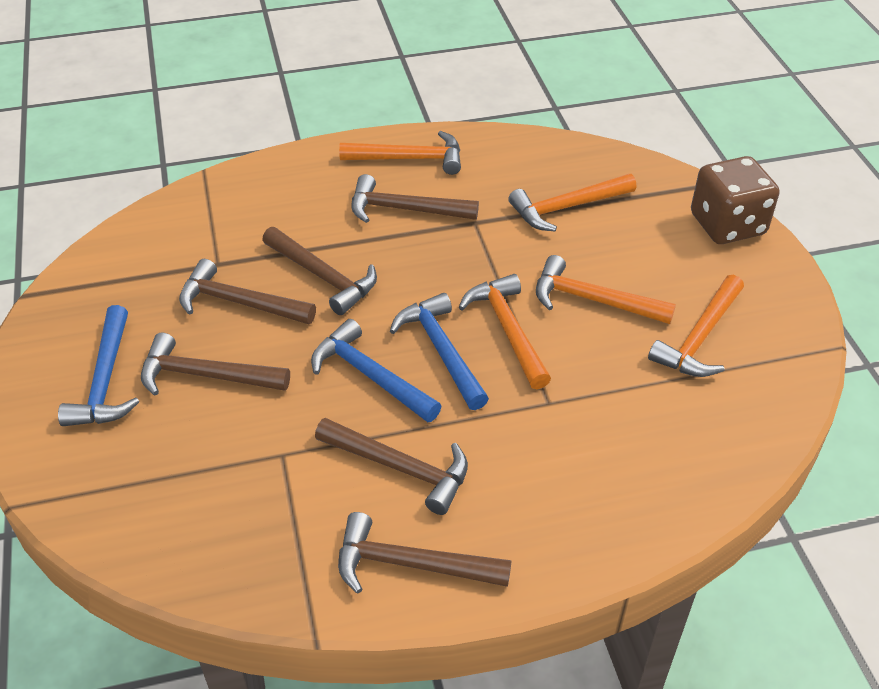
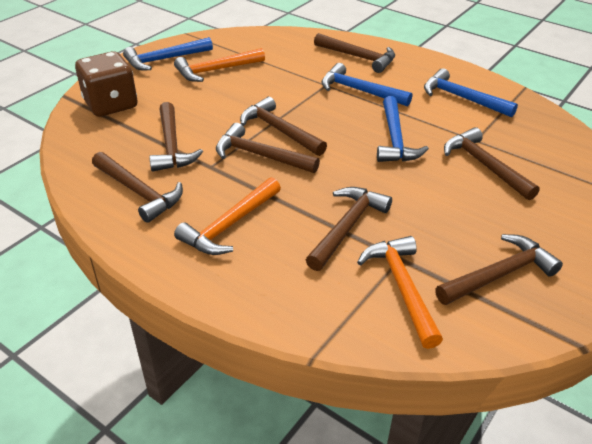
blue hammer: 3 -> 4
brown hammer: 6 -> 8
orange hammer: 5 -> 3

